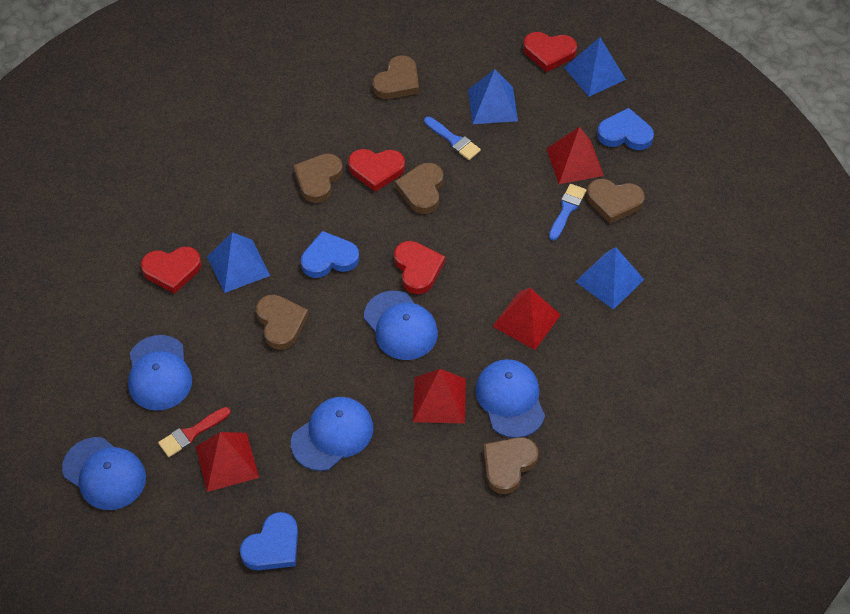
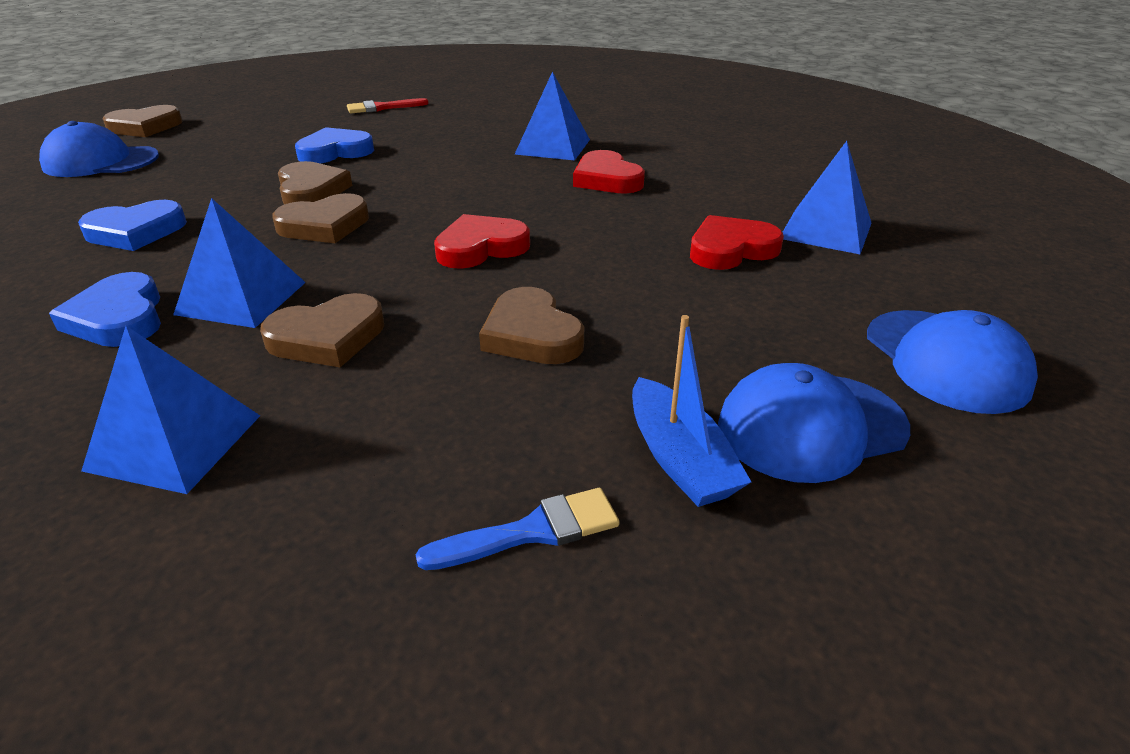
blue boat: 0 -> 1
blue brush: 2 -> 1
blue cap: 5 -> 3
brown heart: 6 -> 5
red heart: 4 -> 3
red pyramid: 4 -> 0

